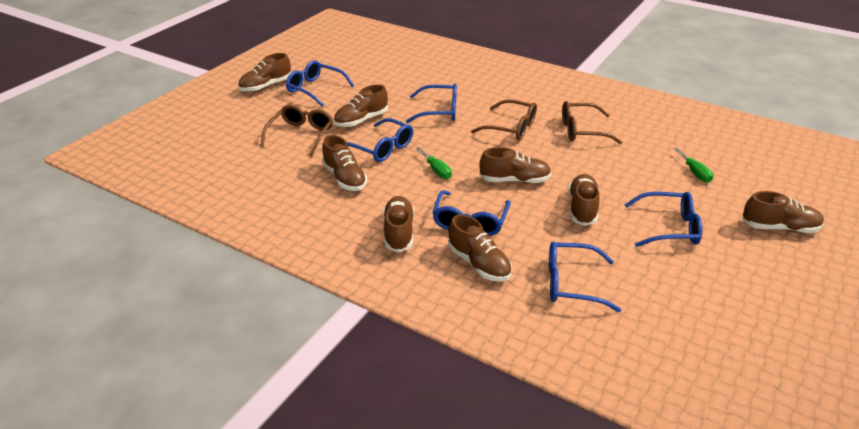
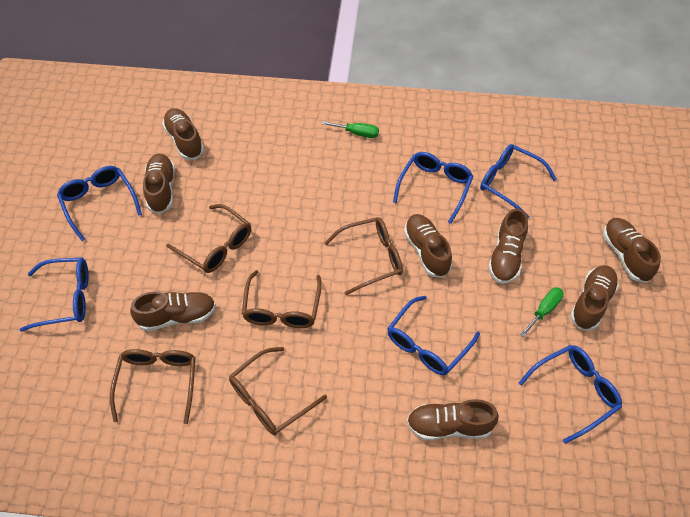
brown glasses: 3 -> 5

